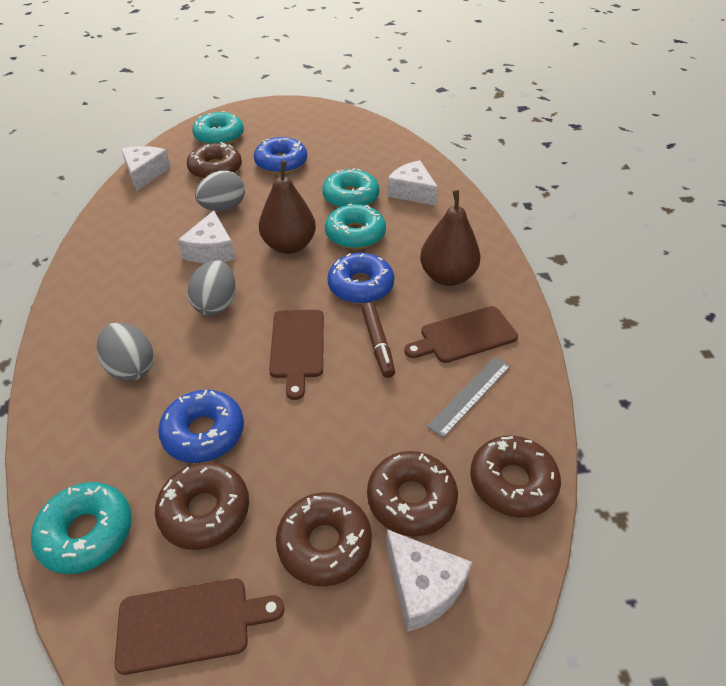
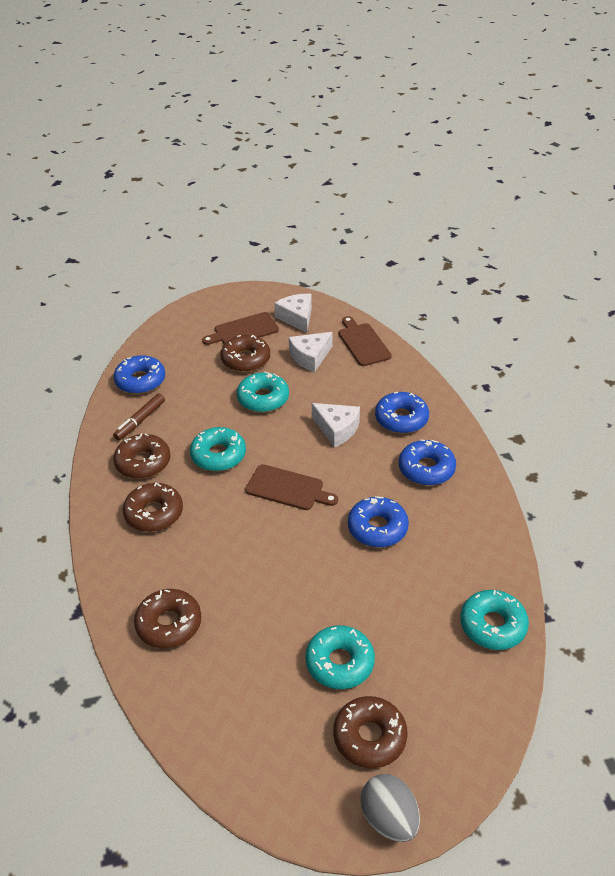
blue donut: 3 -> 4
brown pear: 2 -> 0
grey egg: 3 -> 1
grey ruler: 1 -> 0
white cheese: 4 -> 3

